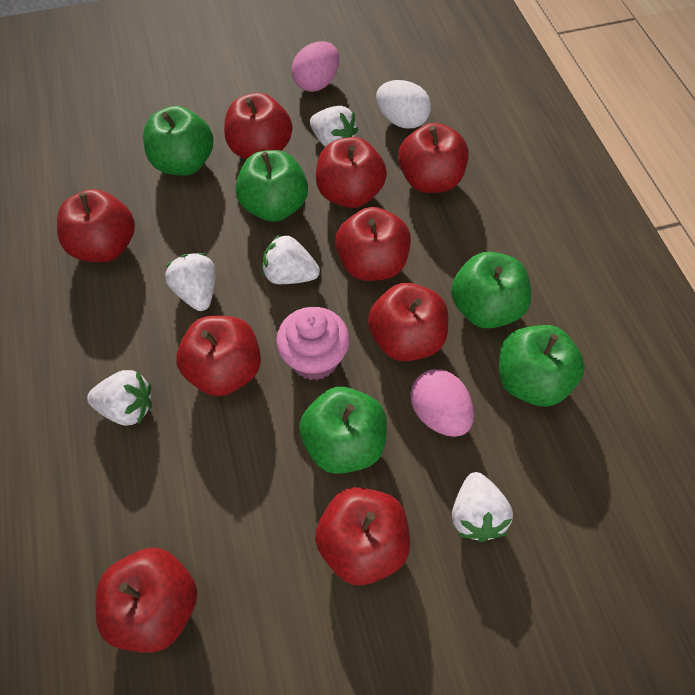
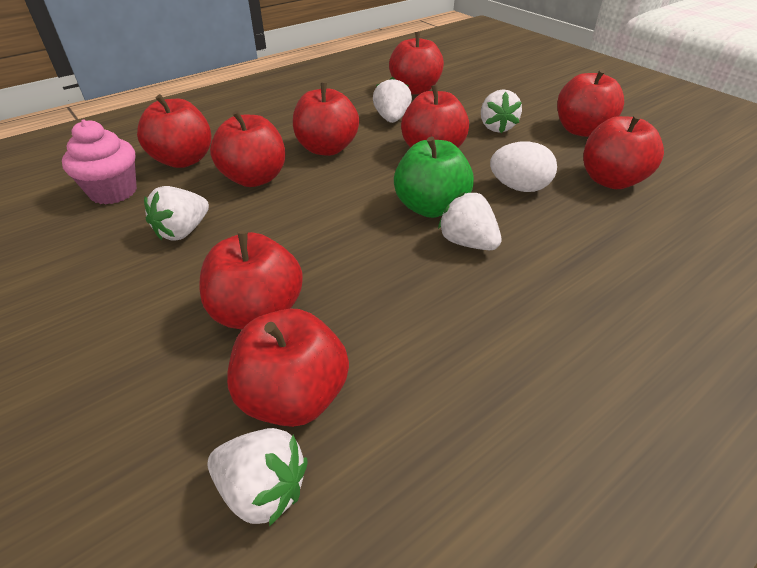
green apple: 5 -> 1
pink egg: 2 -> 0

